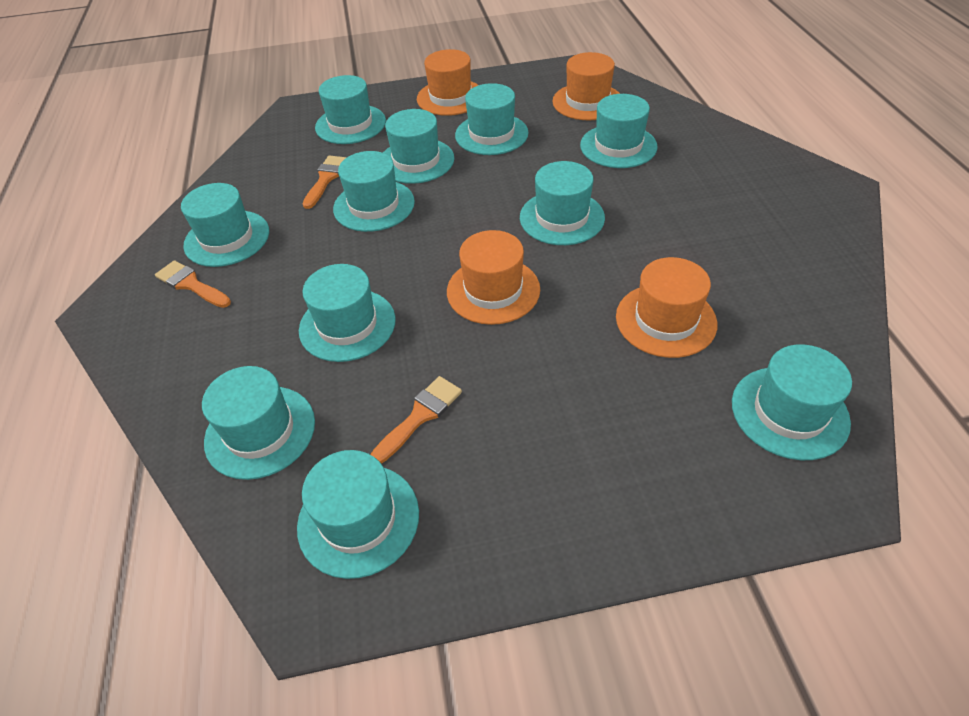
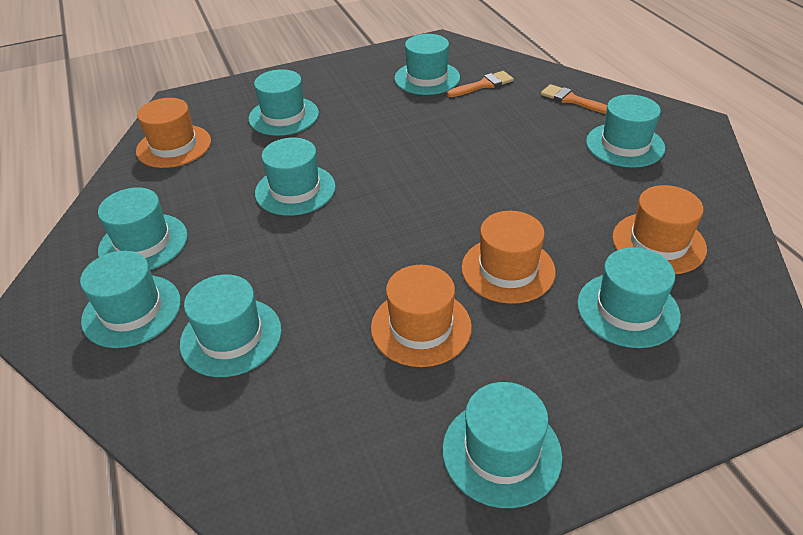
orange brush: 3 -> 2
turquoise hat: 11 -> 9

